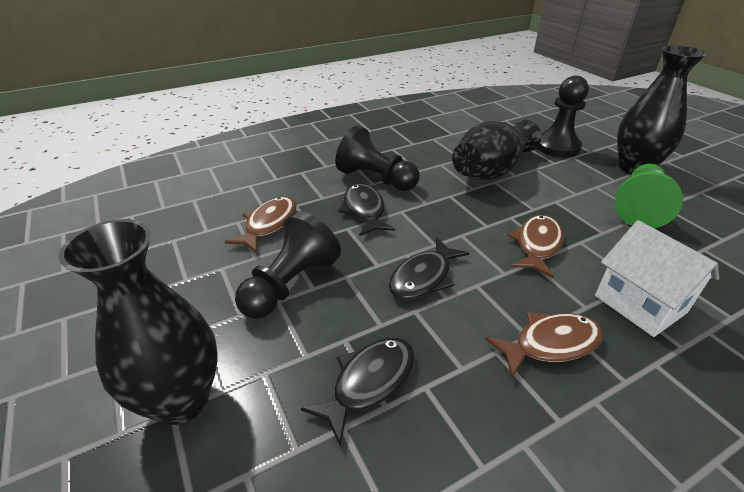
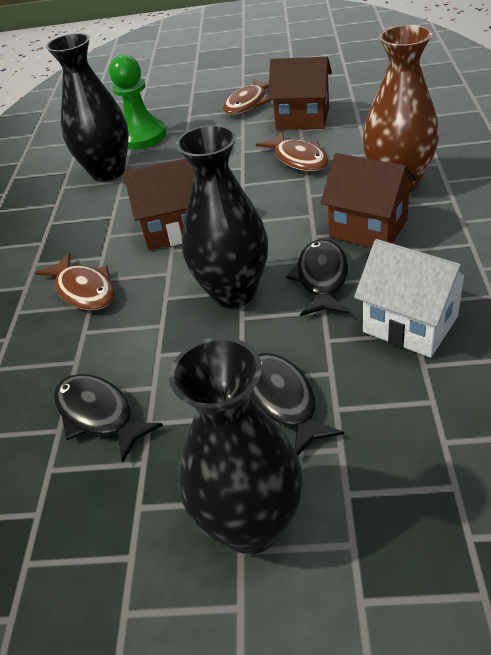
black pawn: 3 -> 0
brown house: 0 -> 3
brown vase: 0 -> 1

